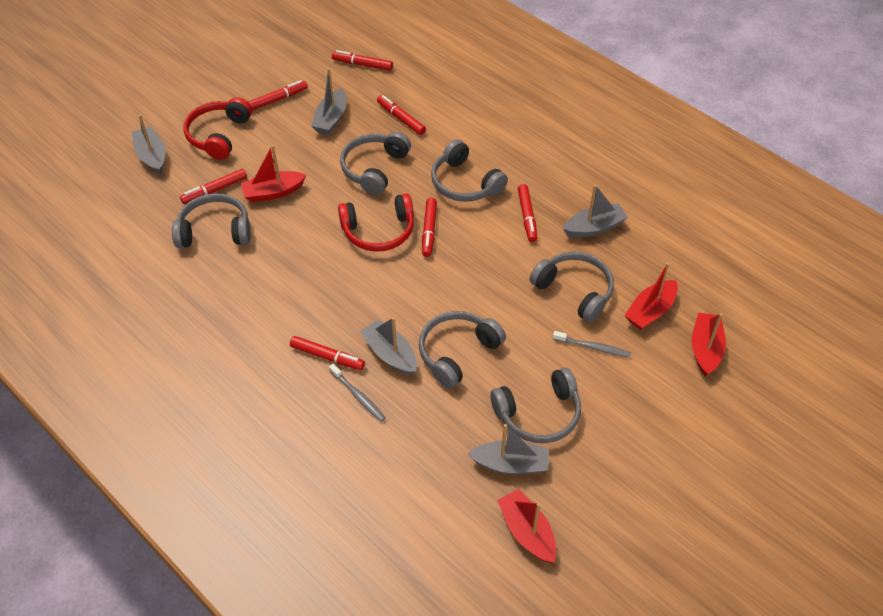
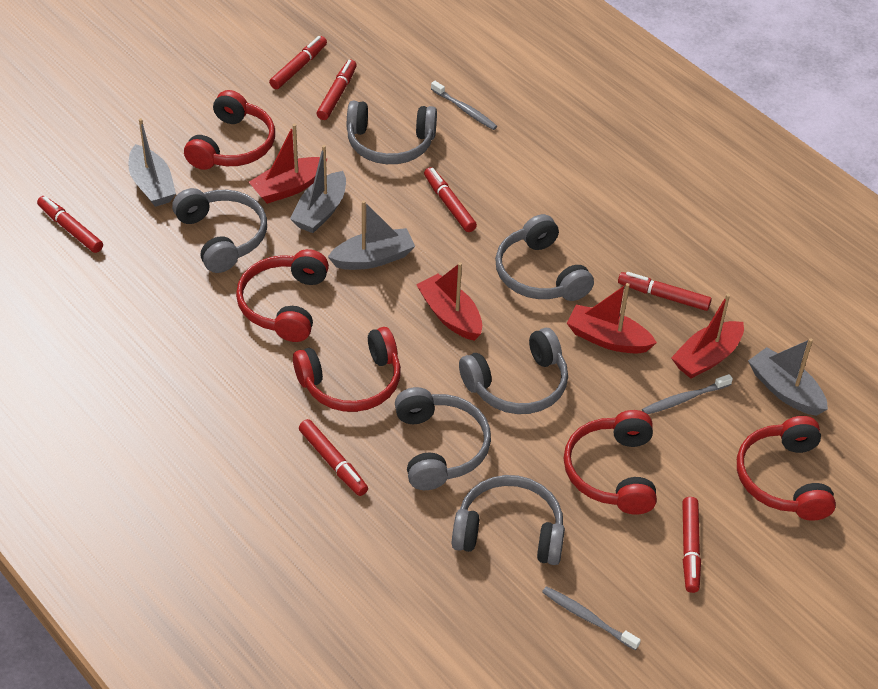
grey boat: 5 -> 4
grey toothbrush: 2 -> 3
red headphones: 2 -> 5

